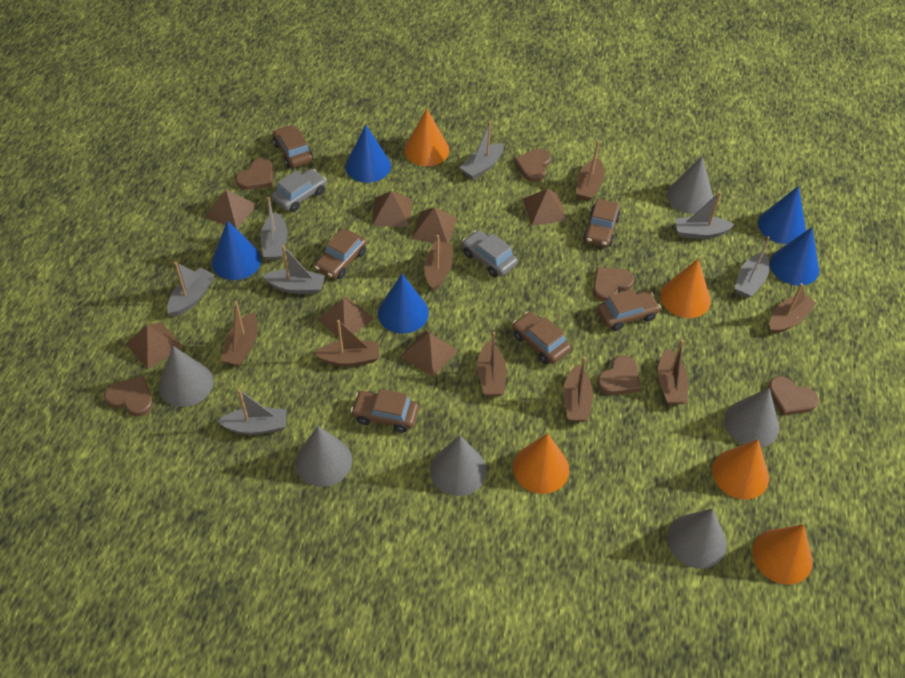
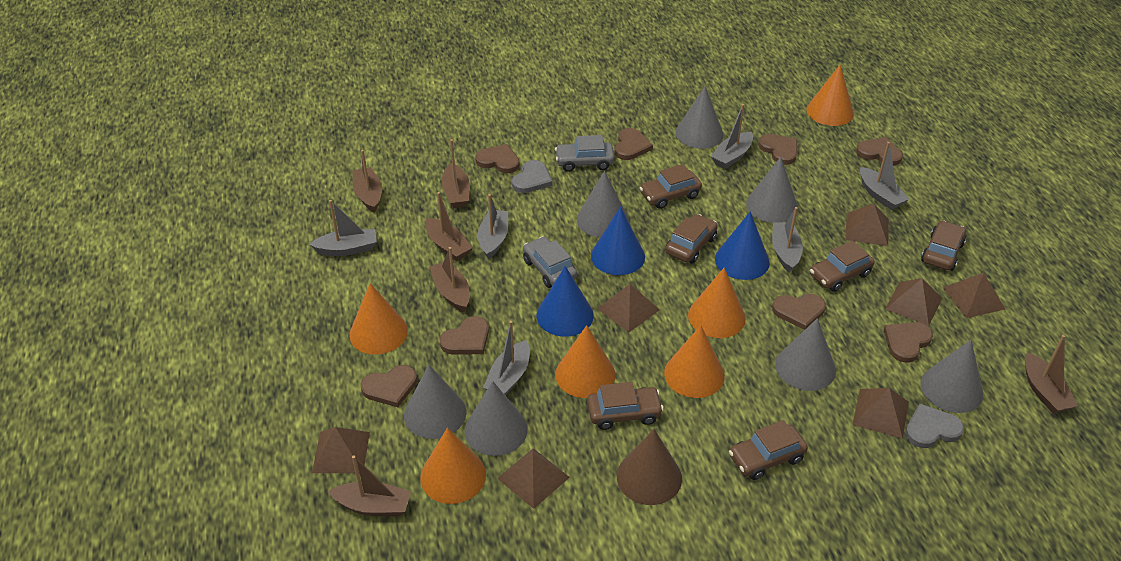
blue cone: 5 -> 3
brown boat: 8 -> 6
brown cone: 0 -> 1
brown heart: 6 -> 8
grey boat: 7 -> 6
grey cone: 6 -> 7
grey heart: 0 -> 2
orange cone: 5 -> 6

